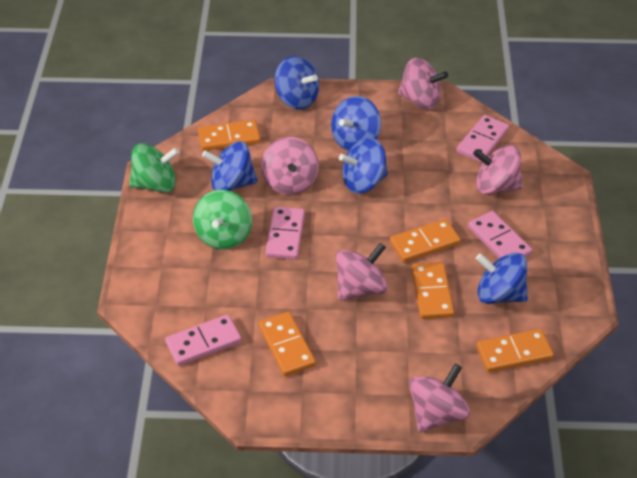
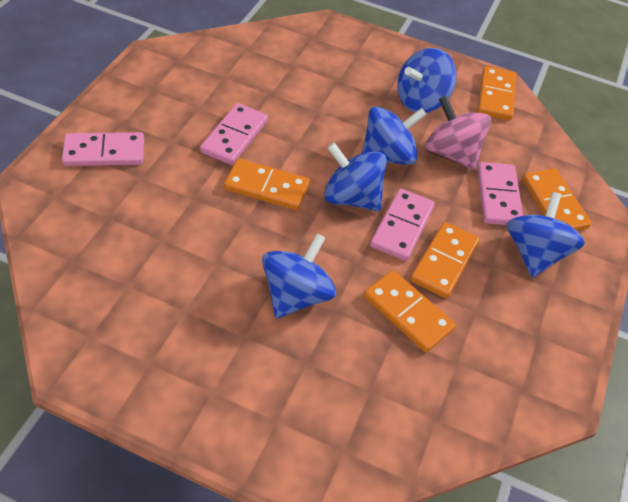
green spinning top: 2 -> 0
pink spinning top: 5 -> 1

